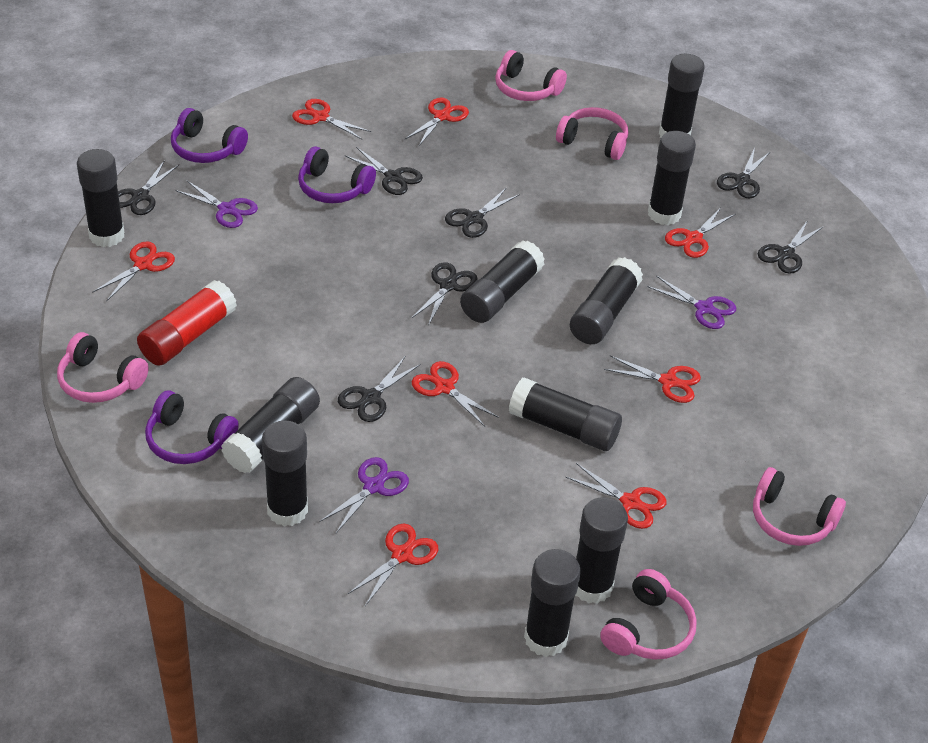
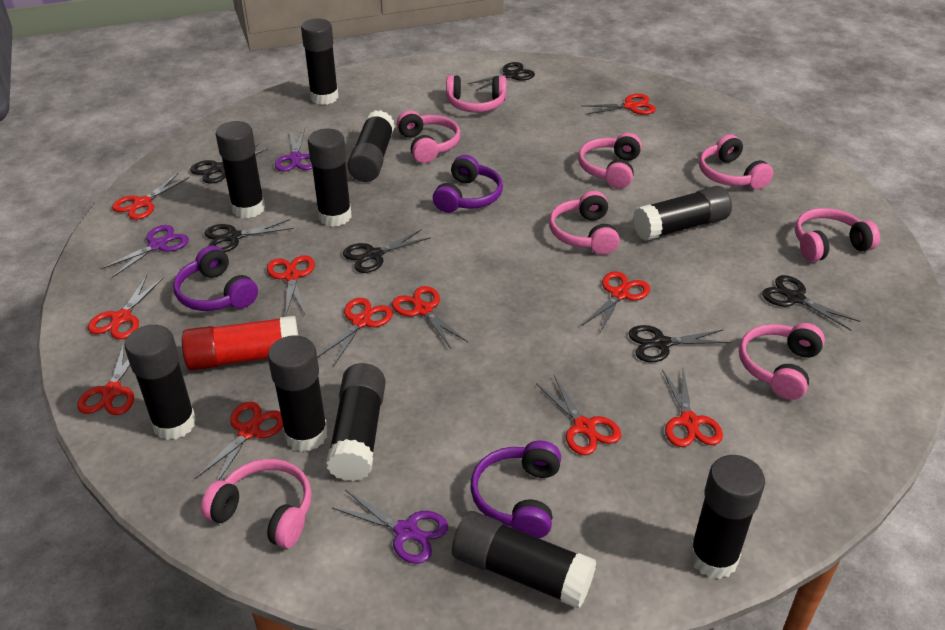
black scissors: 7 -> 6
pink headphones: 5 -> 8
red scissors: 8 -> 11

